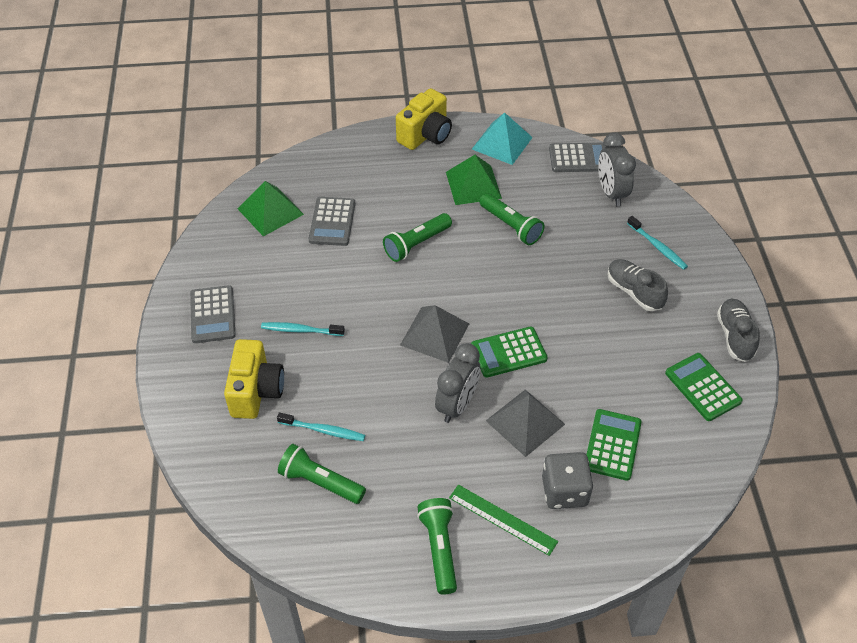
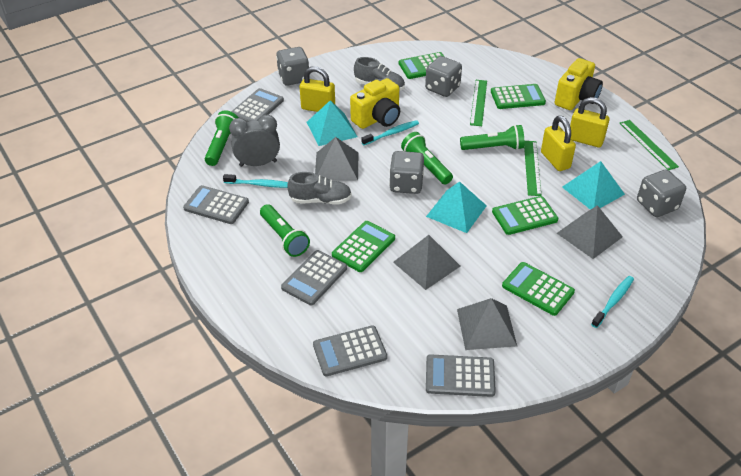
green calculator: 3 -> 5
green pyramid: 2 -> 0
green ruler: 1 -> 3
grey calculator: 3 -> 5
grey clock: 2 -> 1
grey dice: 1 -> 4
grey pyramid: 2 -> 4
turquoise pyramid: 1 -> 3
yellow padlock: 0 -> 3

